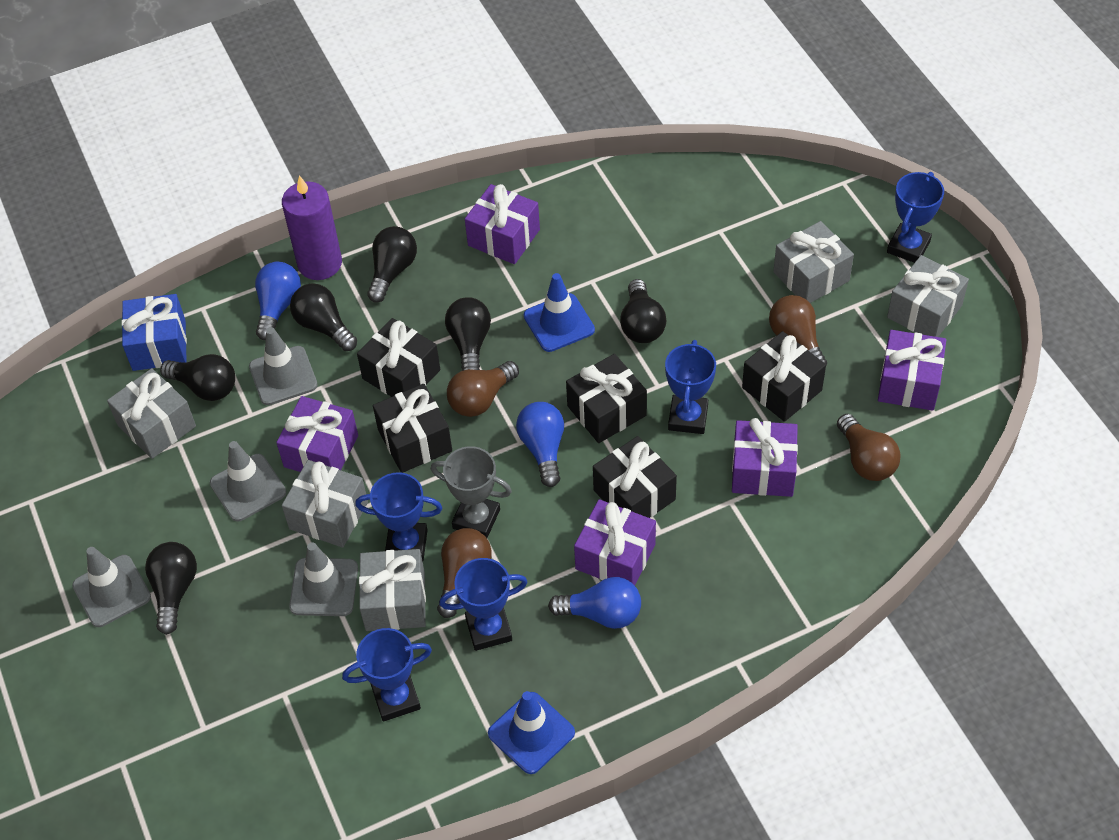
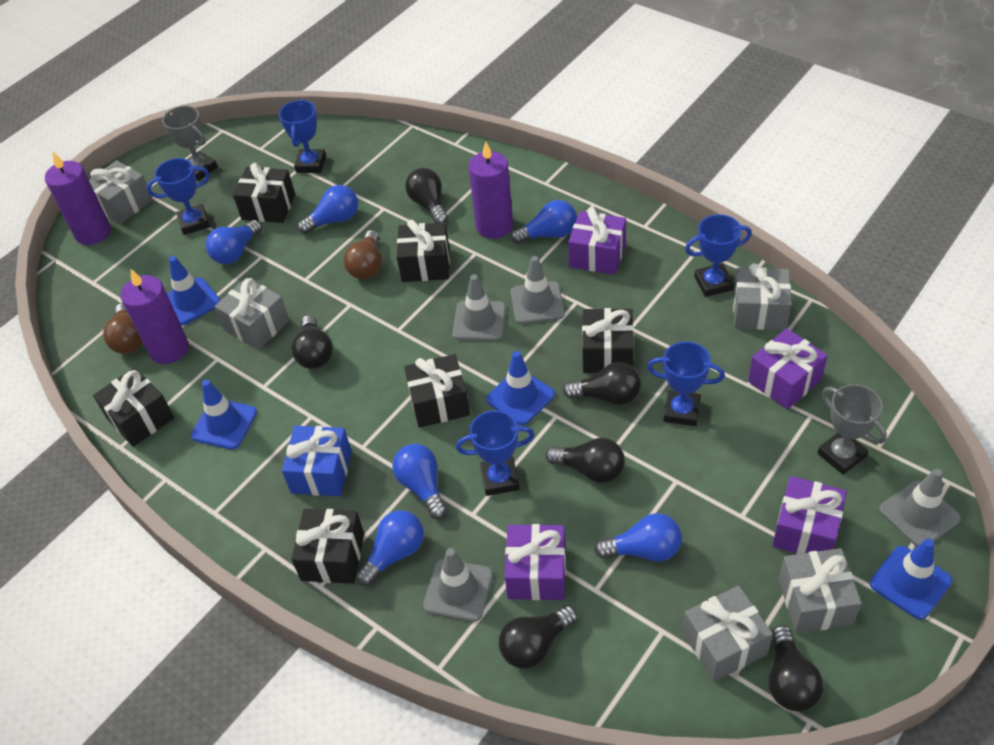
black gift: 5 -> 6
blue light bulb: 3 -> 6
blue traffic cone: 2 -> 4
brown light bulb: 4 -> 2
grey trophy: 1 -> 2
purple candle: 1 -> 3
purple gift: 5 -> 4

